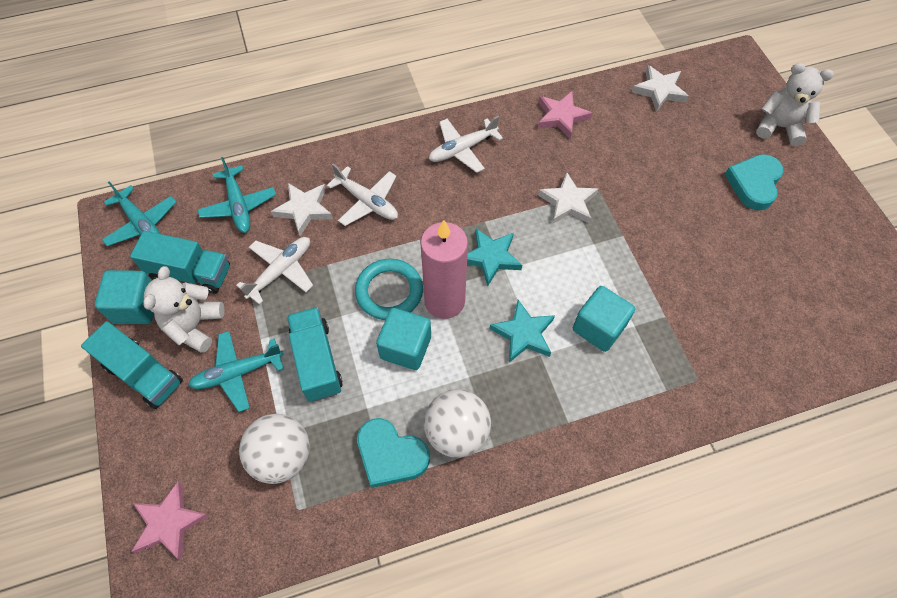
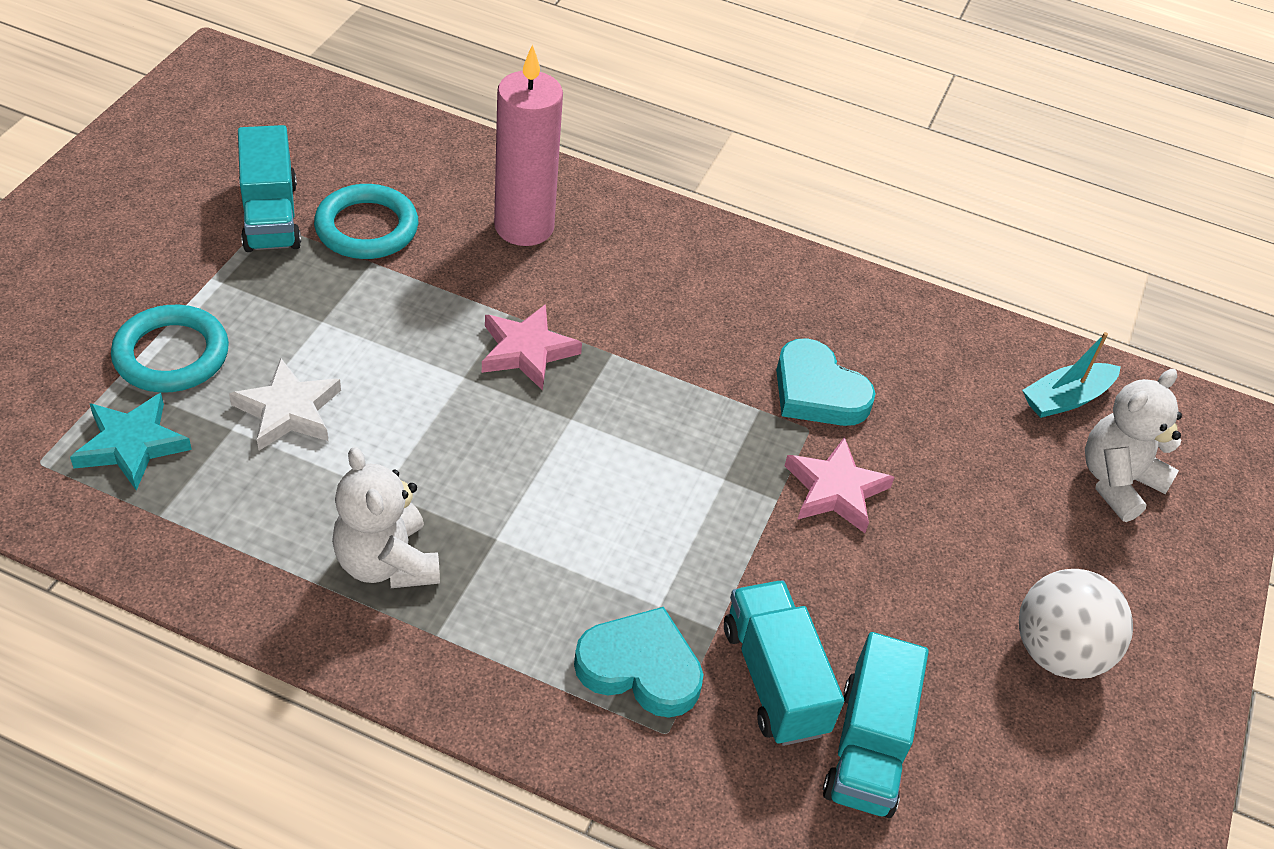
turquoise boat: 0 -> 1
turquoise cube: 3 -> 0
turquoise plane: 3 -> 0
turquoise ring: 1 -> 2
turquoise star: 2 -> 1
white ball: 2 -> 1
white plane: 3 -> 0
white star: 3 -> 1

